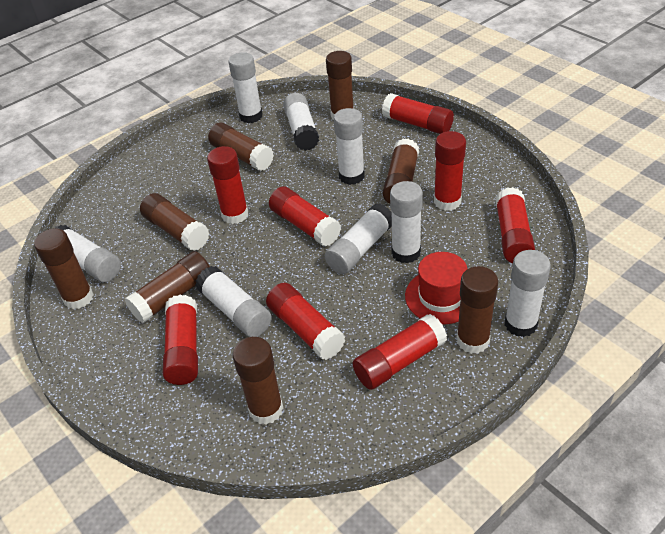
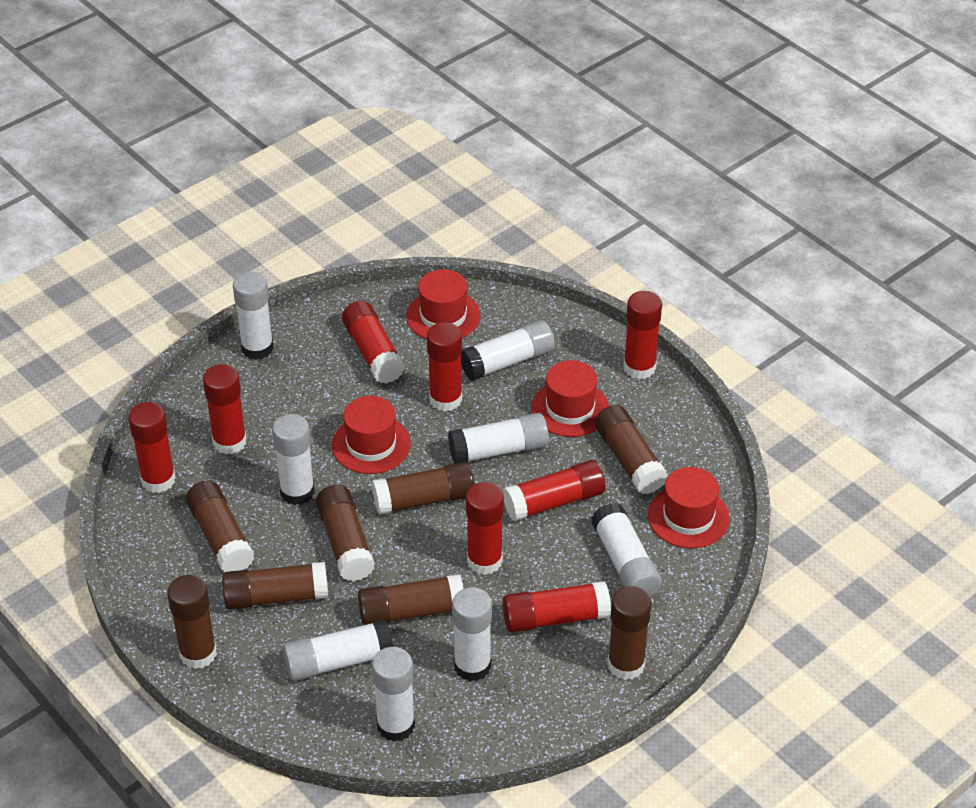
red hat: 1 -> 4

